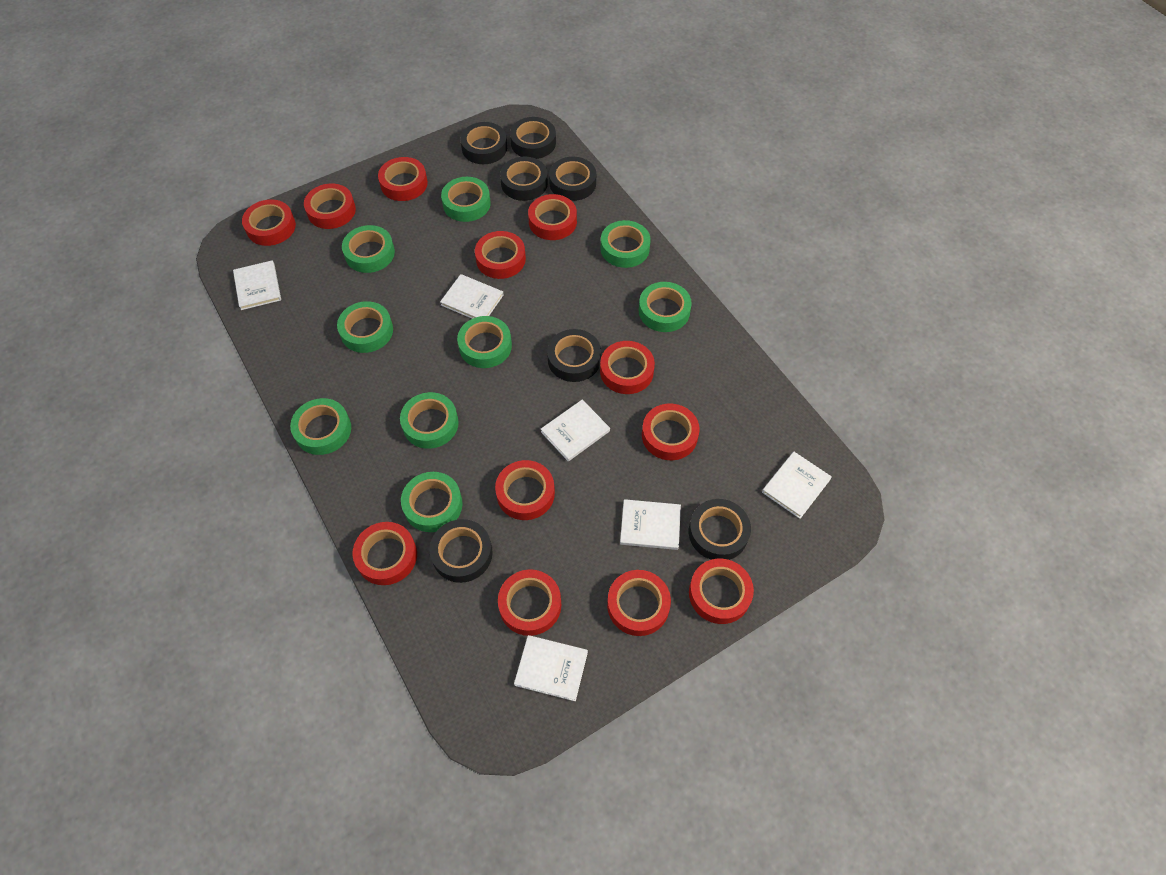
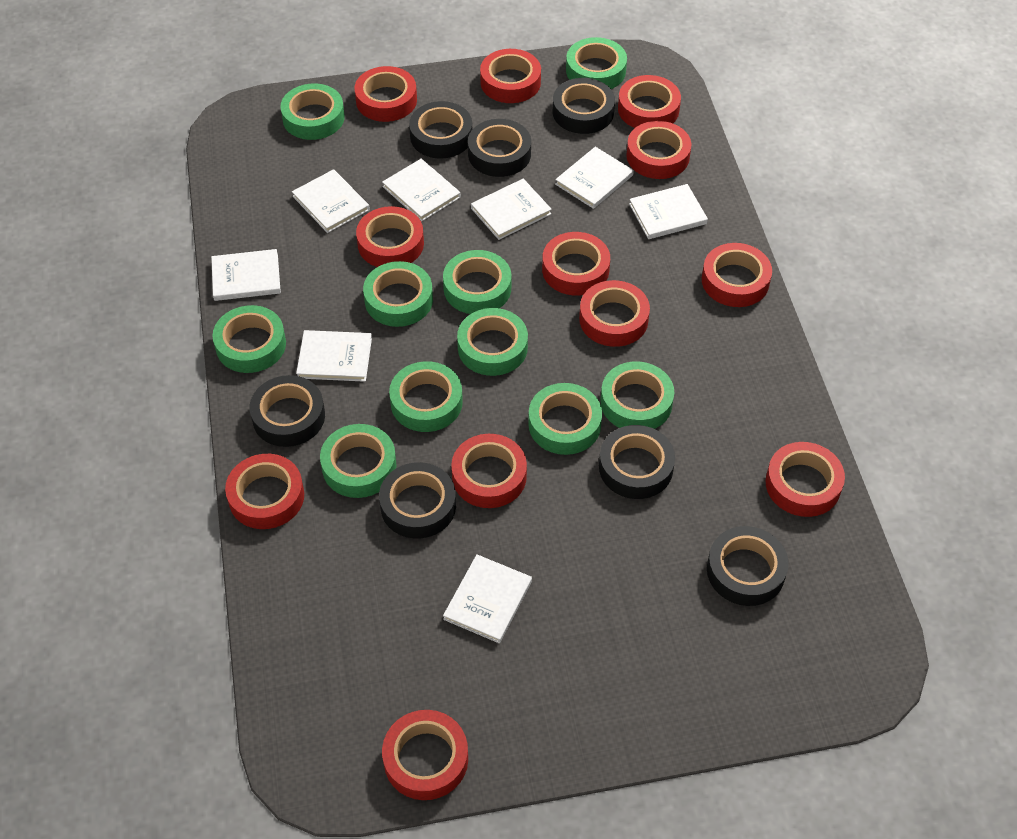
green tape: 9 -> 10
white book: 6 -> 8

